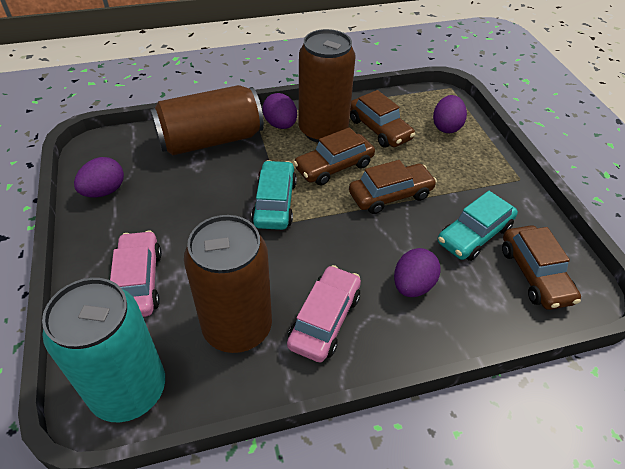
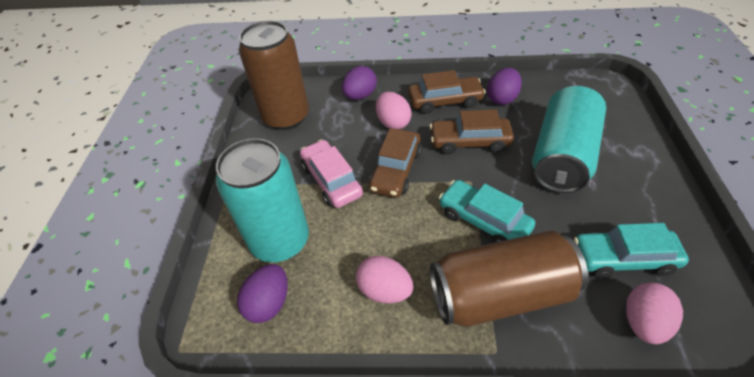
brown can: 3 -> 2
brown car: 4 -> 3
pink car: 2 -> 1
pink egg: 0 -> 3
purple egg: 4 -> 3
turquoise can: 1 -> 2

